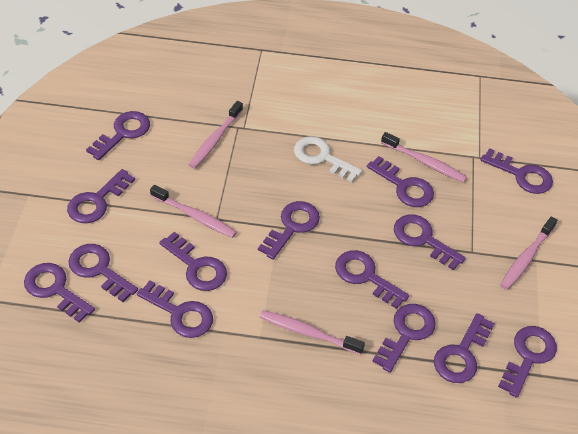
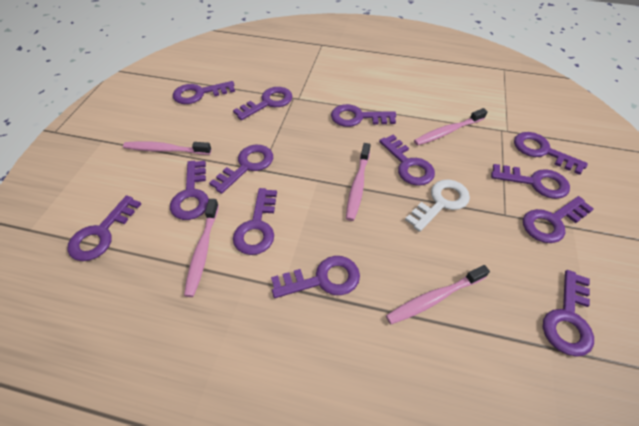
purple key: 14 -> 13

